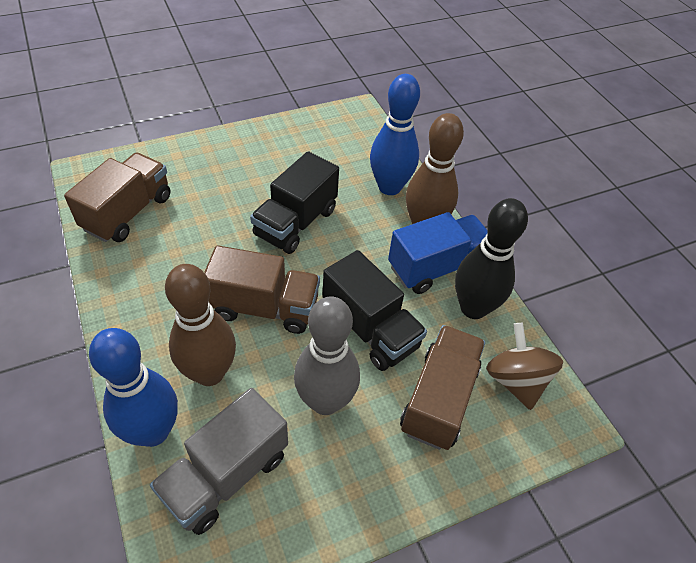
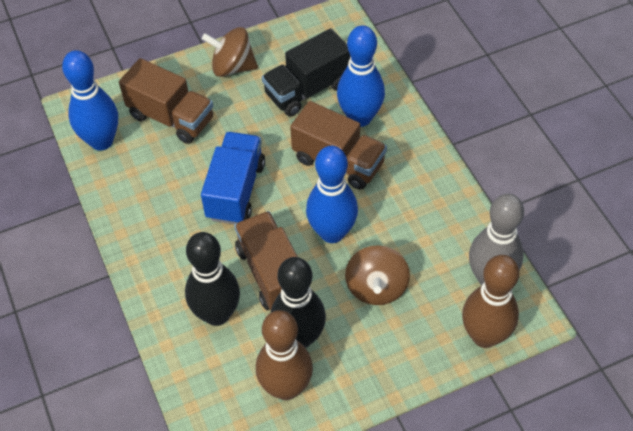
black bowling pin: 1 -> 2
black truck: 2 -> 1
blue bowling pin: 2 -> 3
brown spinning top: 1 -> 2
grey truck: 1 -> 0

